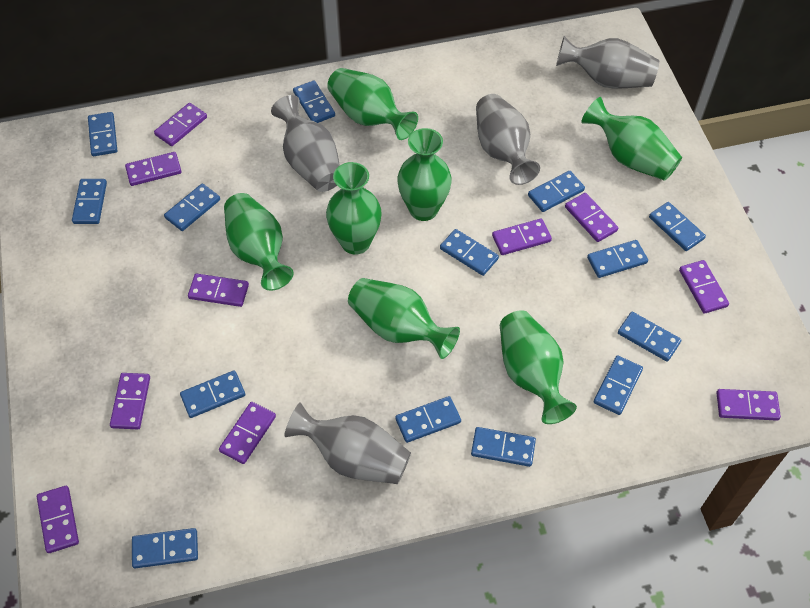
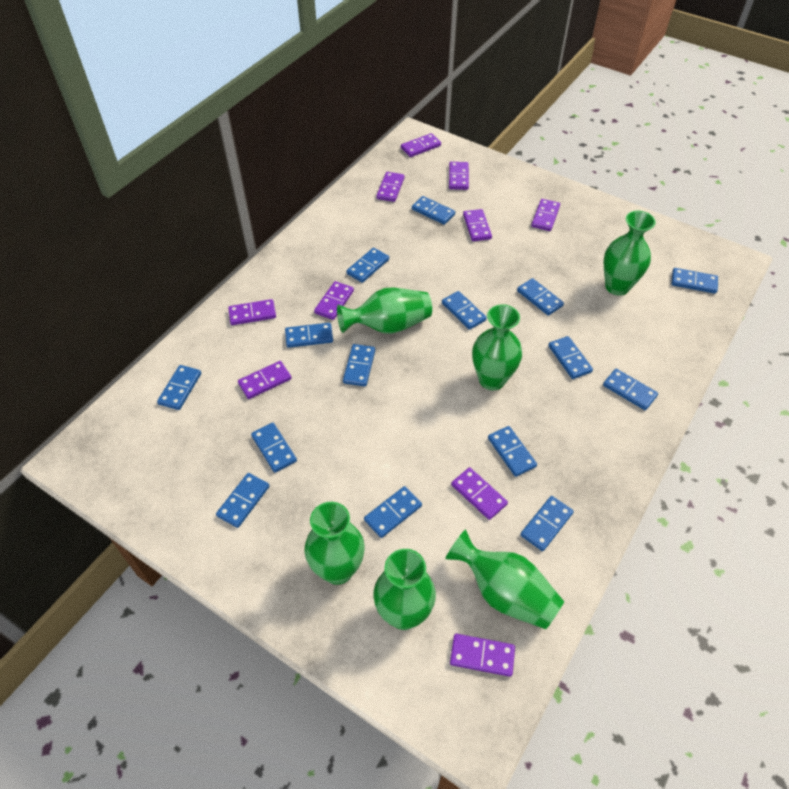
blue domino: 14 -> 15
green vase: 7 -> 6
grey vase: 4 -> 0

